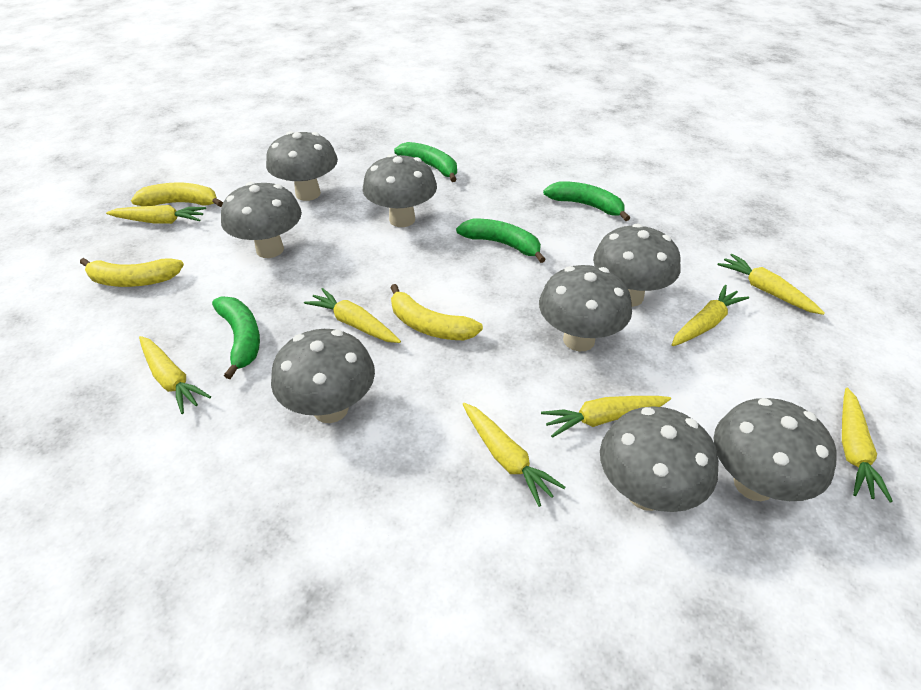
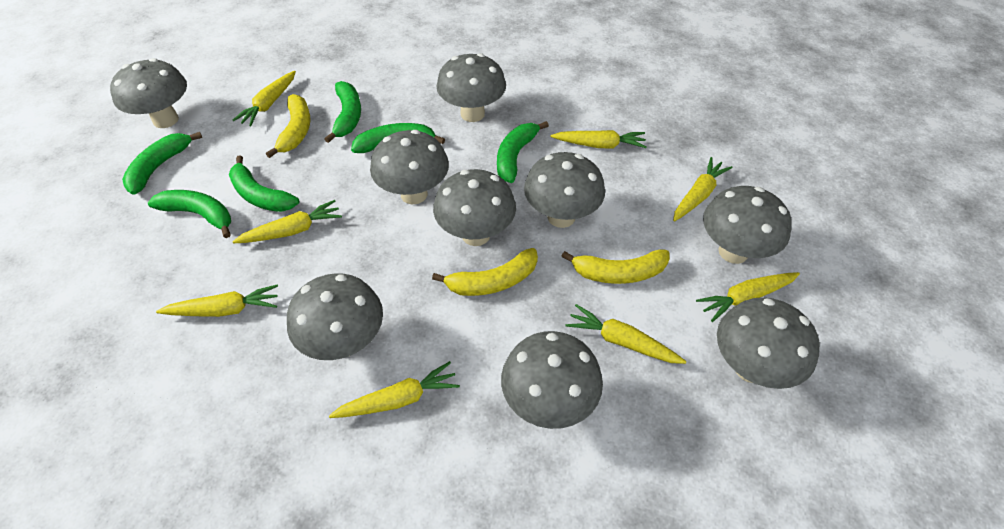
green banana: 4 -> 6
grey mushroom: 8 -> 9

